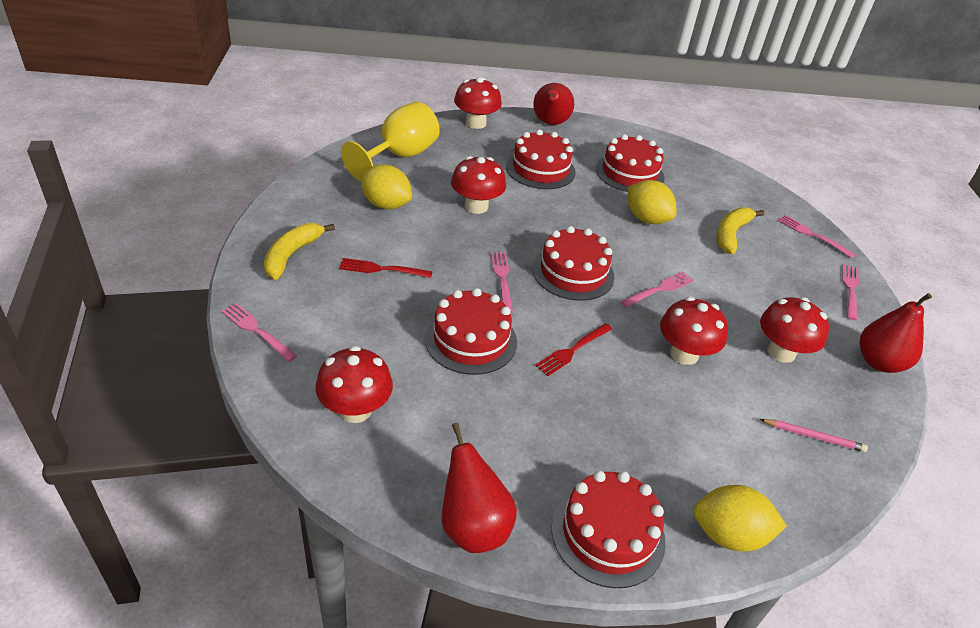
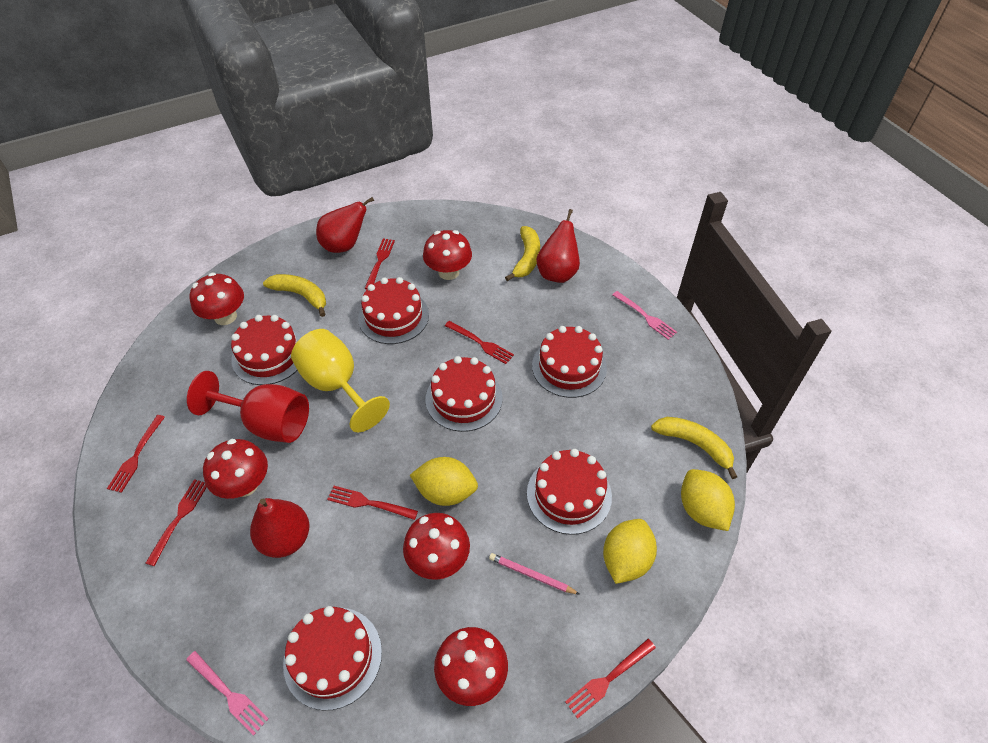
pink fork: 5 -> 2
red cake: 5 -> 6
red fork: 2 -> 6
red goblet: 0 -> 1
yellow banana: 2 -> 3

